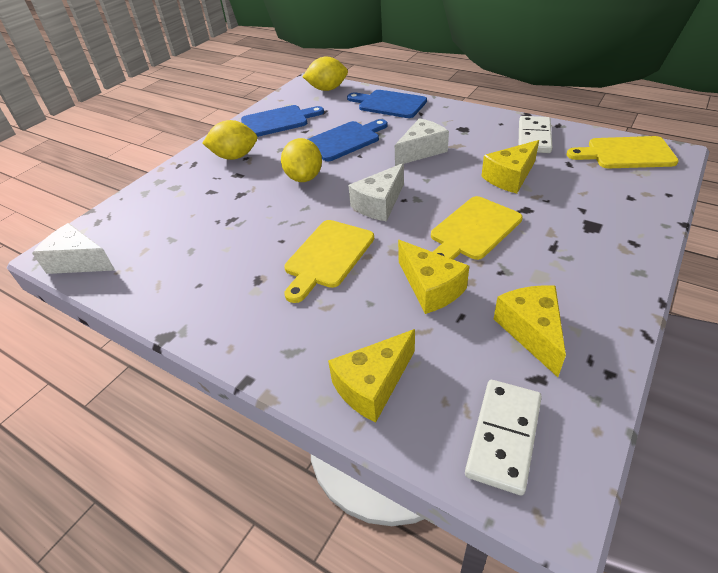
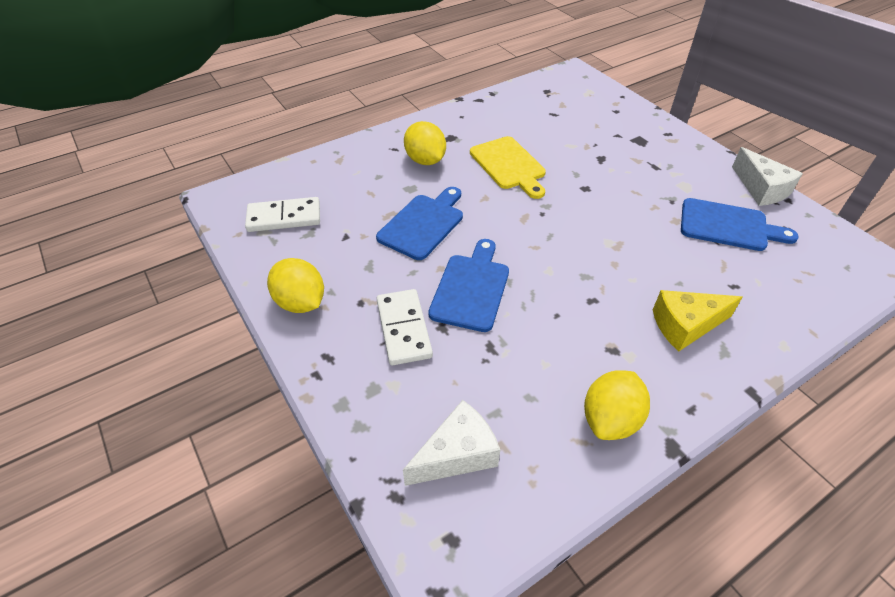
white cheese: 3 -> 2
yellow cheese: 4 -> 1
yellow cutting board: 3 -> 1

